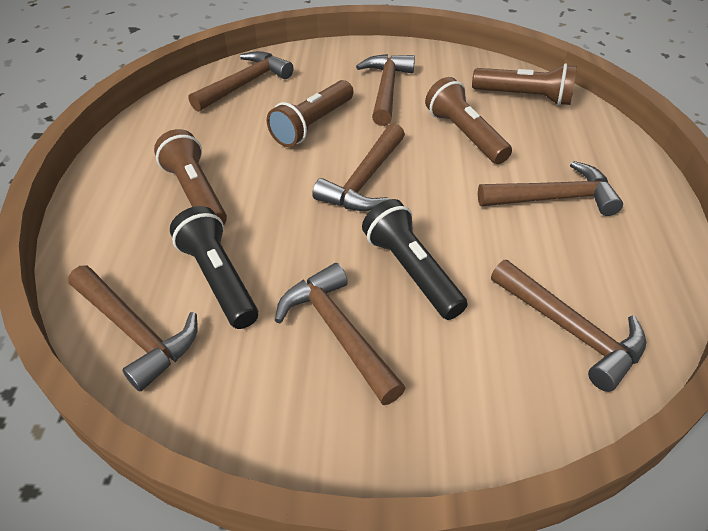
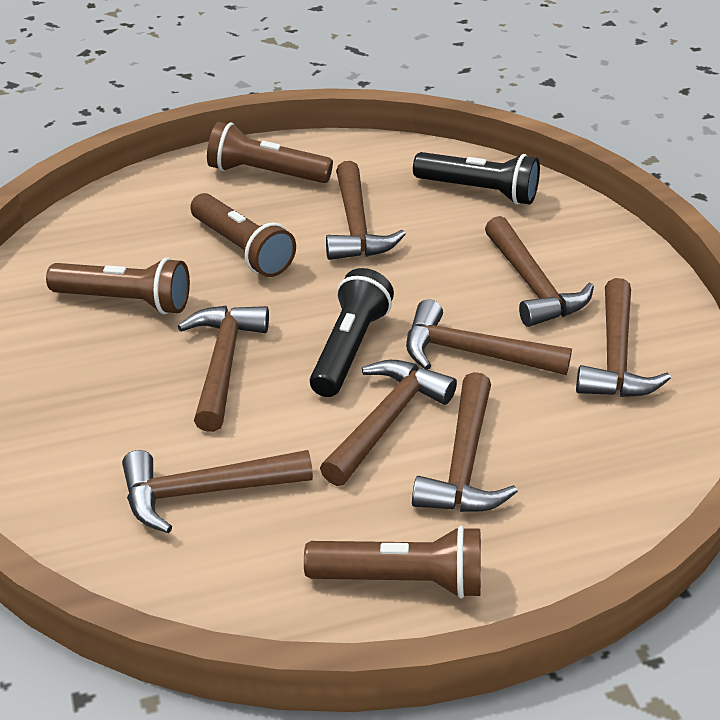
brown hammer: 7 -> 8

